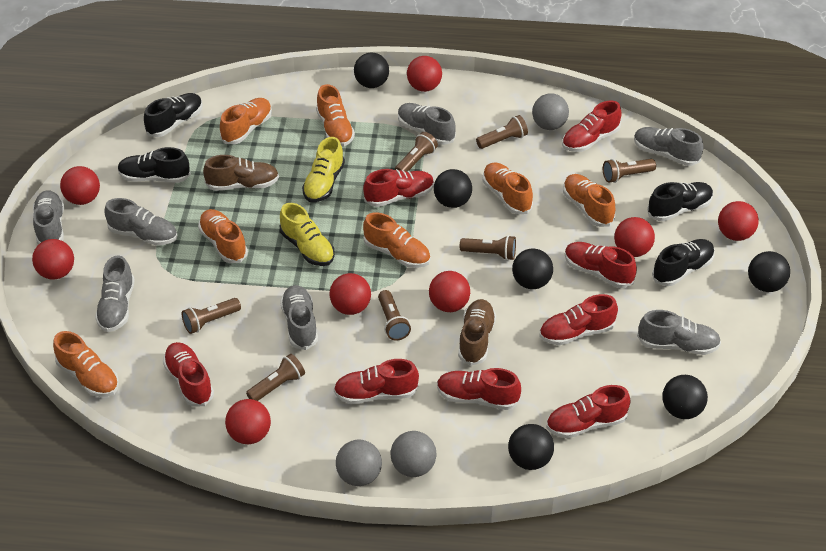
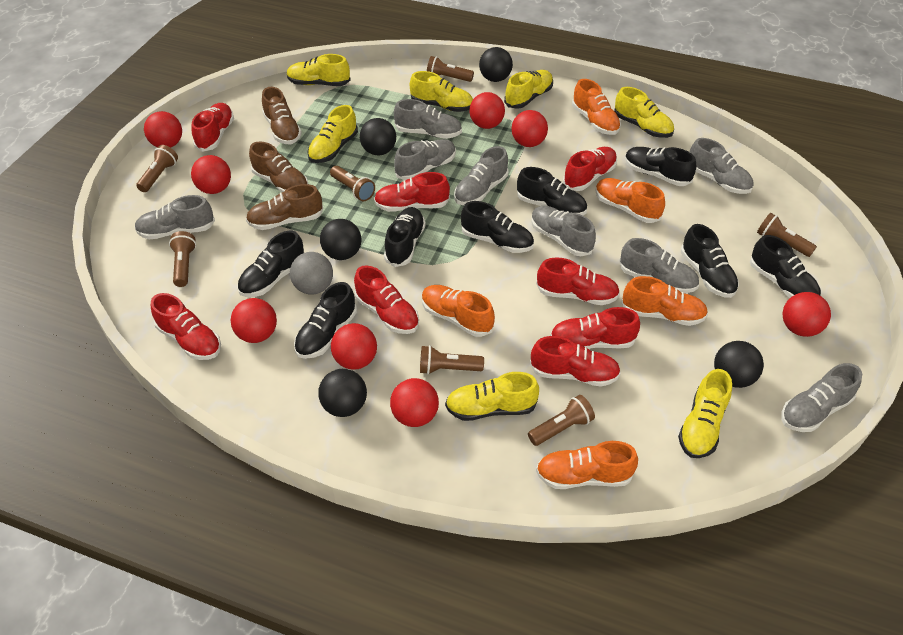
black ball: 6 -> 5
black shoe: 4 -> 8
brown shoe: 2 -> 3
grey ball: 3 -> 1
grey shoe: 7 -> 8
orange shoe: 7 -> 5
yellow shoe: 2 -> 7

